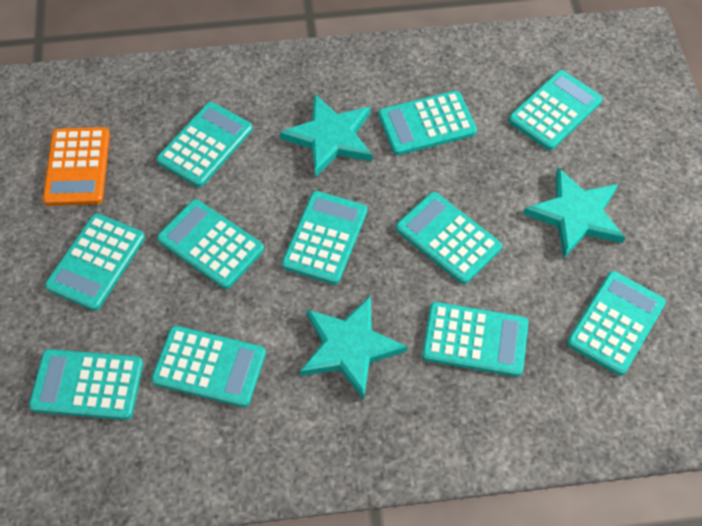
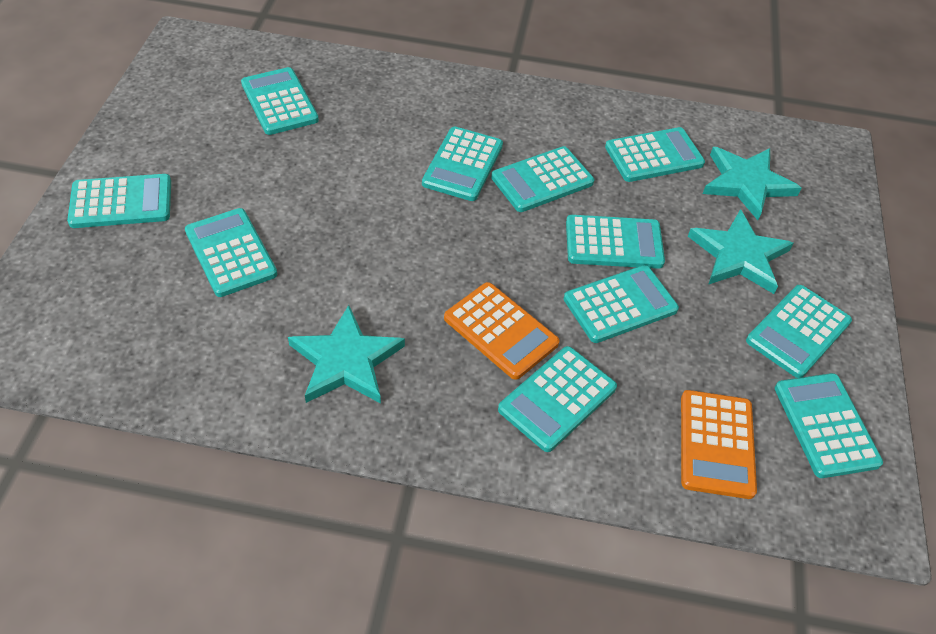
orange calculator: 1 -> 2

